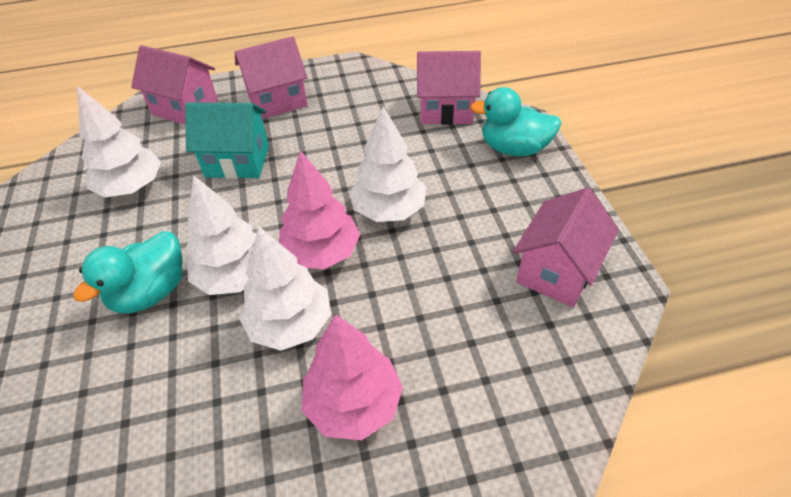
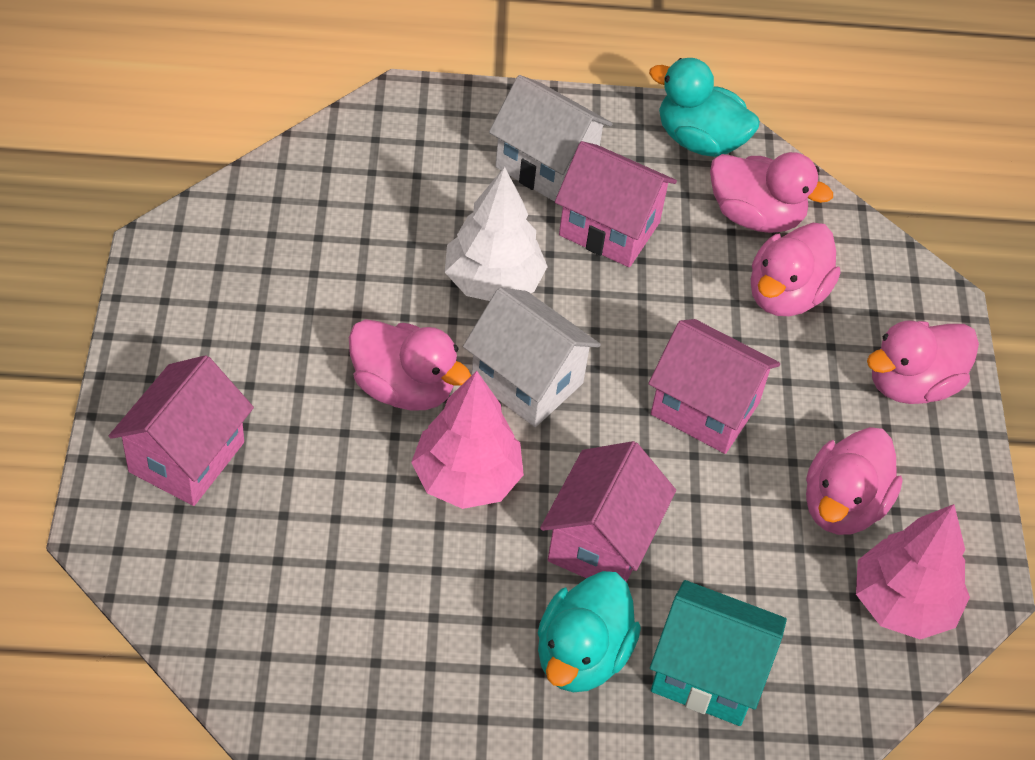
pink duck: 0 -> 5
white house: 0 -> 2
white tree: 4 -> 1

